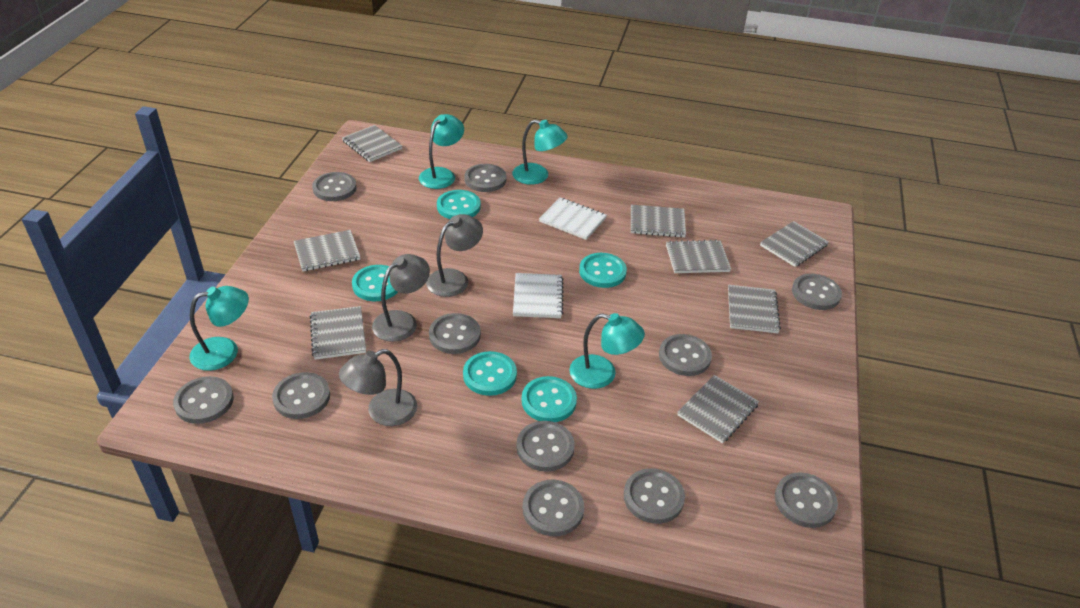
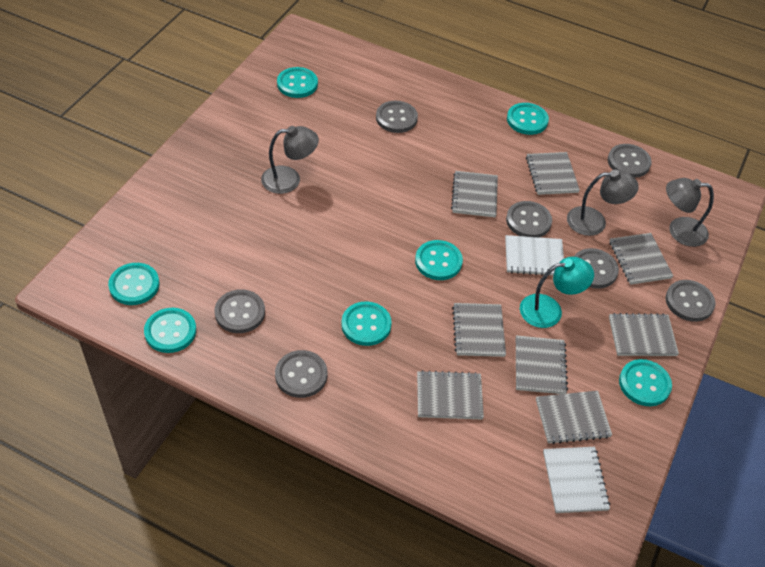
grey button: 11 -> 7
turquoise button: 5 -> 7
turquoise lamp: 4 -> 1

